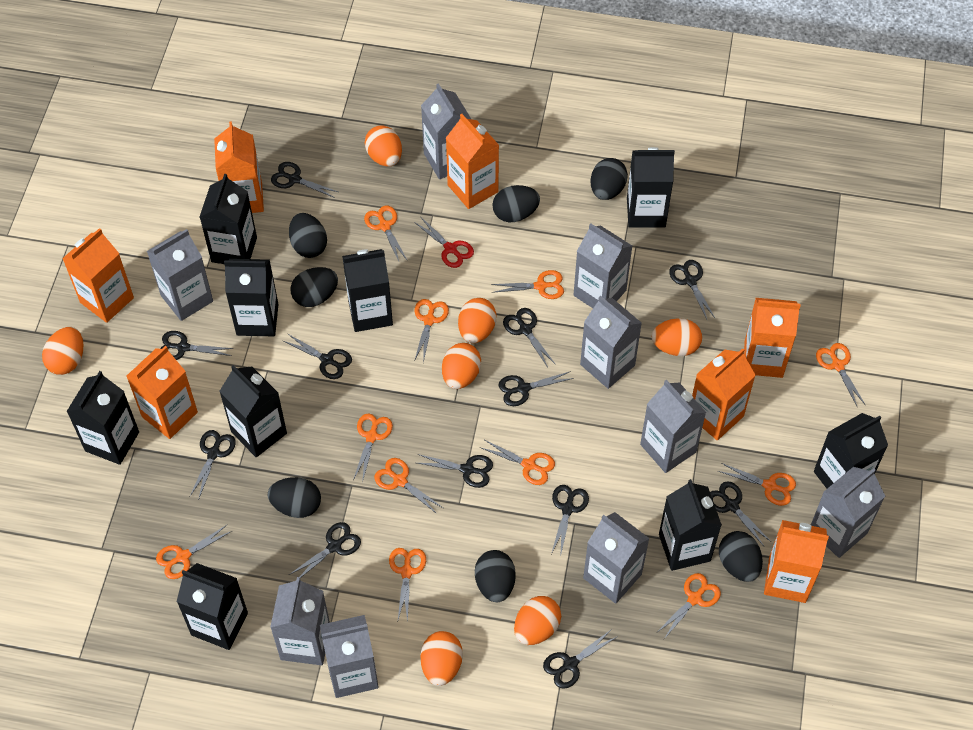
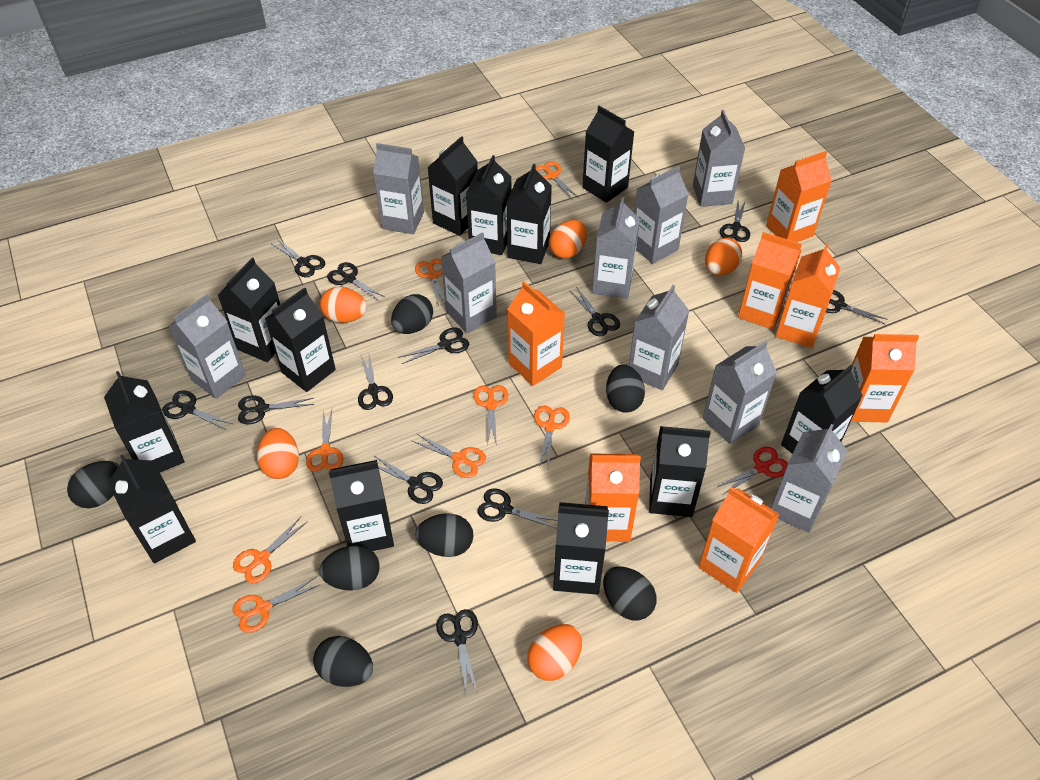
black carton: 9 -> 12
orange egg: 7 -> 5
orange scissors: 11 -> 8

